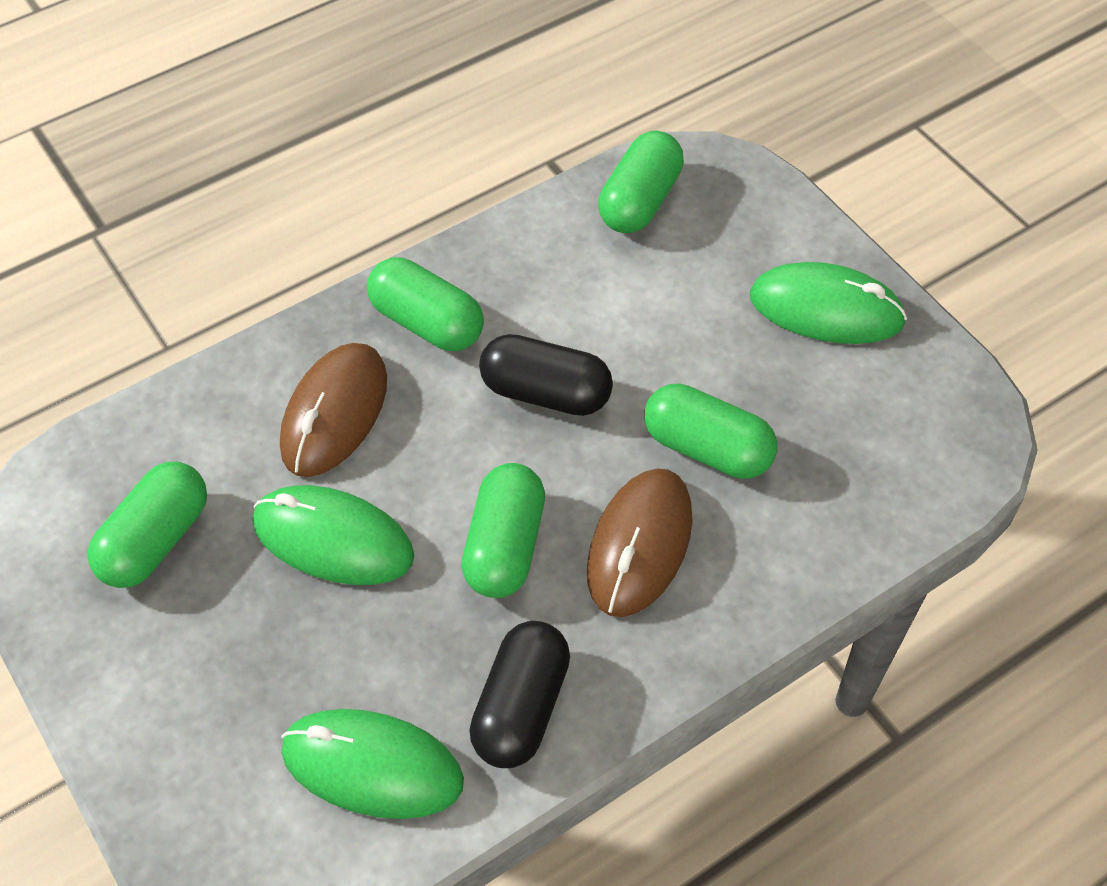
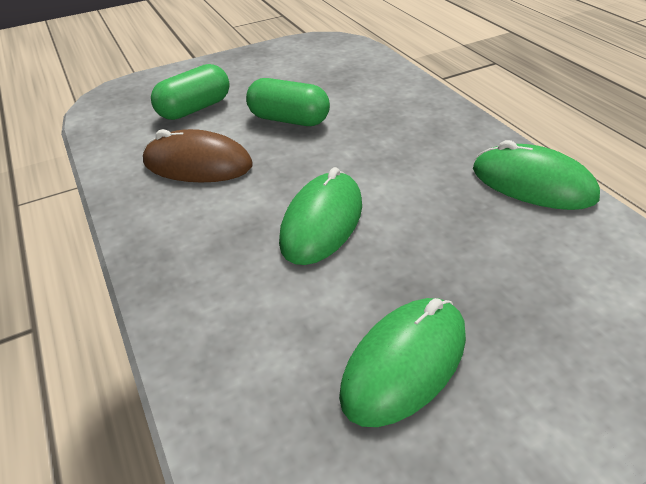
black capsule: 2 -> 0
brown mouse: 2 -> 1
green capsule: 5 -> 2

